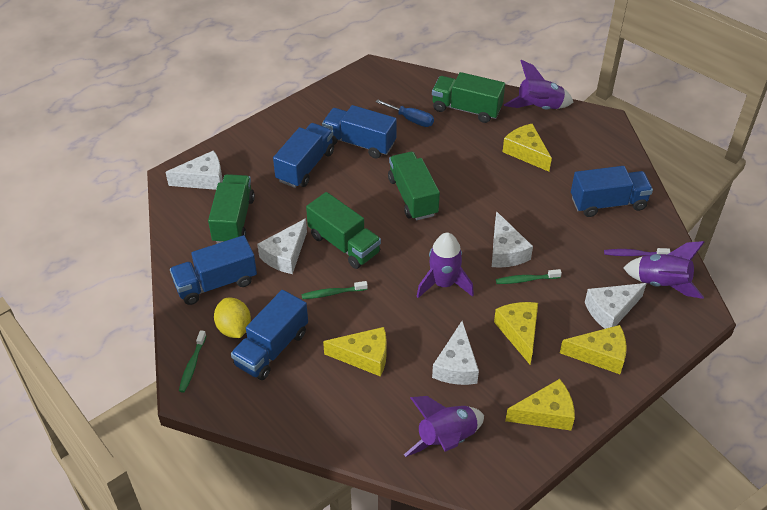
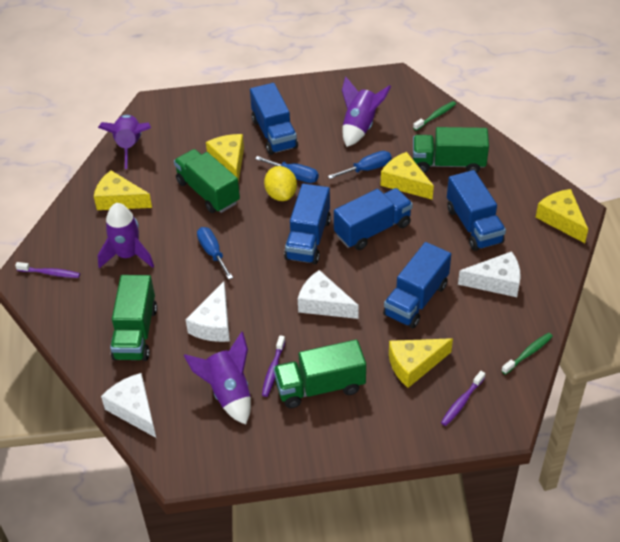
blue screwdriver: 1 -> 3
green toothbrush: 3 -> 2
purple toothbrush: 1 -> 3
white cheese: 5 -> 4

